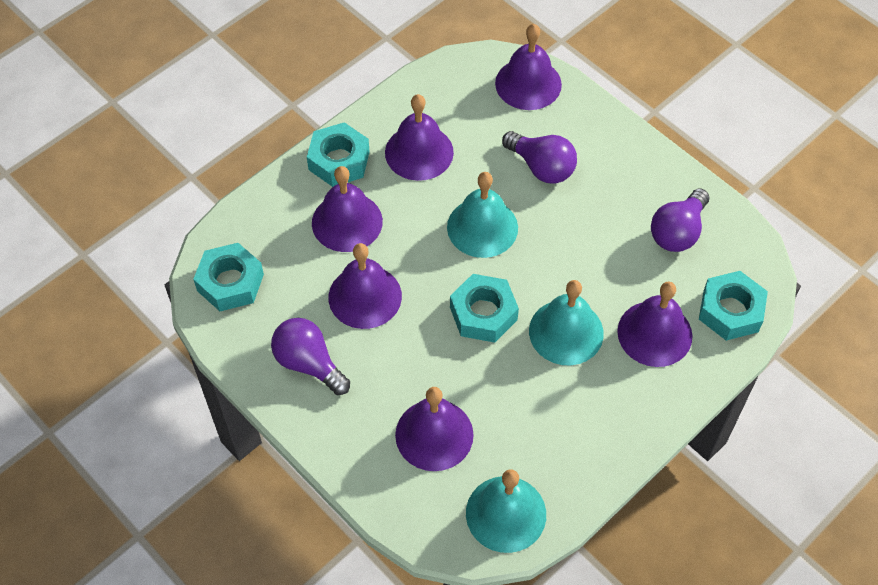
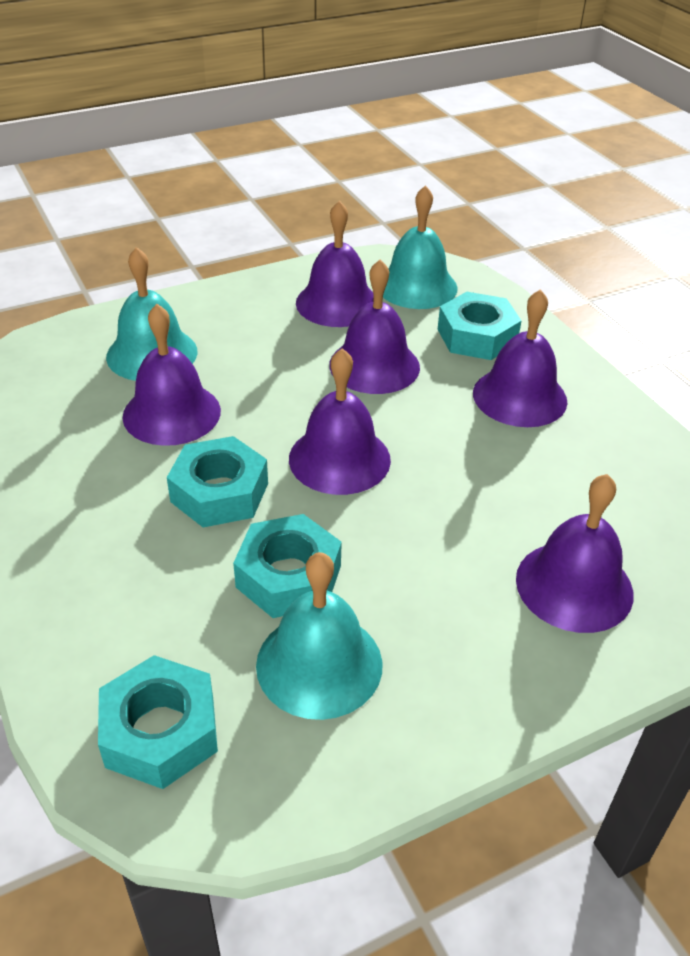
purple light bulb: 3 -> 0

